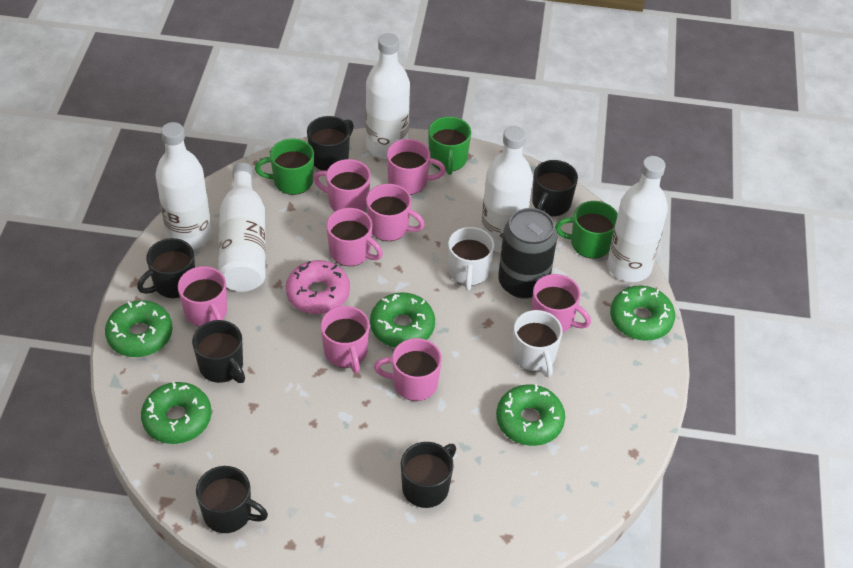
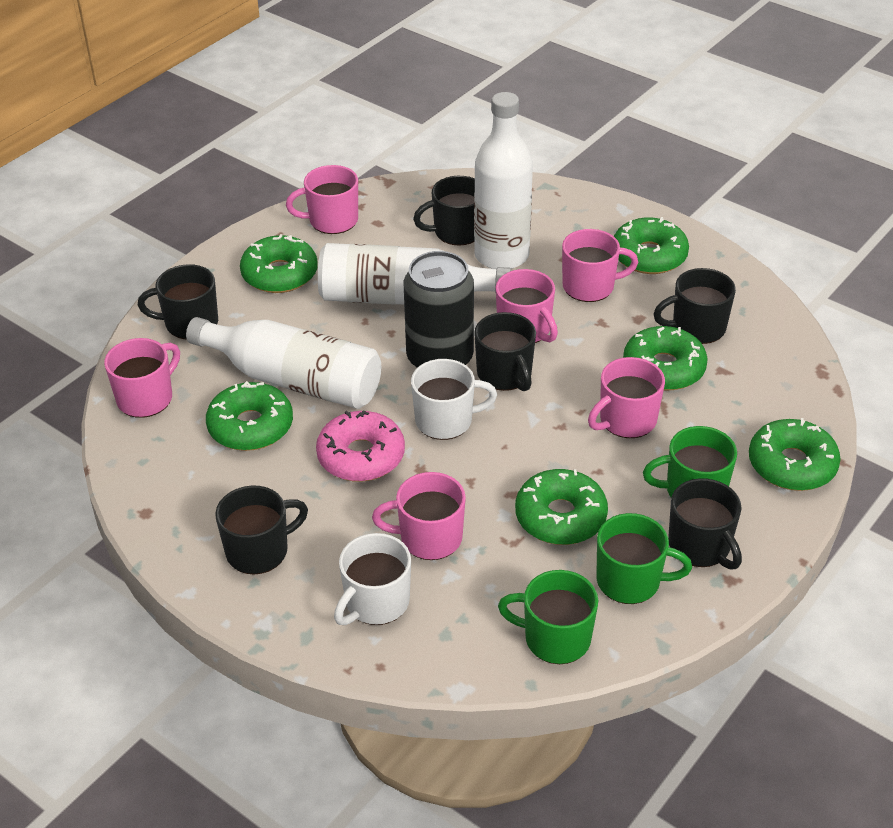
green donut: 5 -> 6
pink mug: 8 -> 6
white bottle: 5 -> 3

